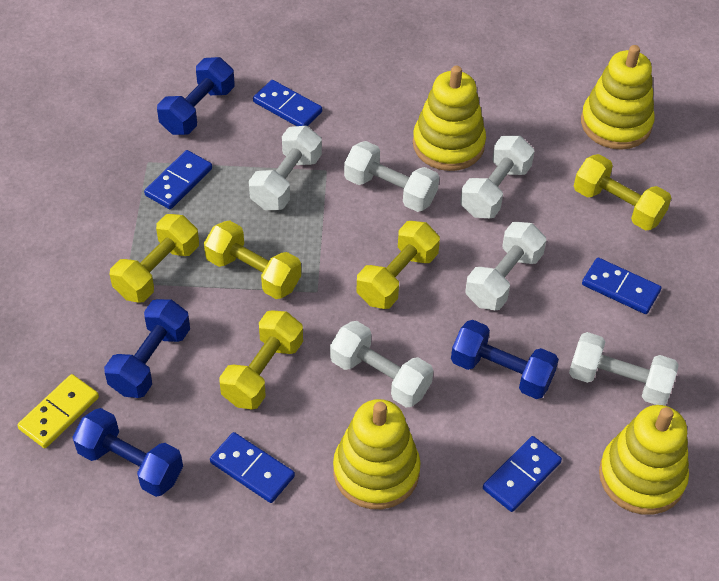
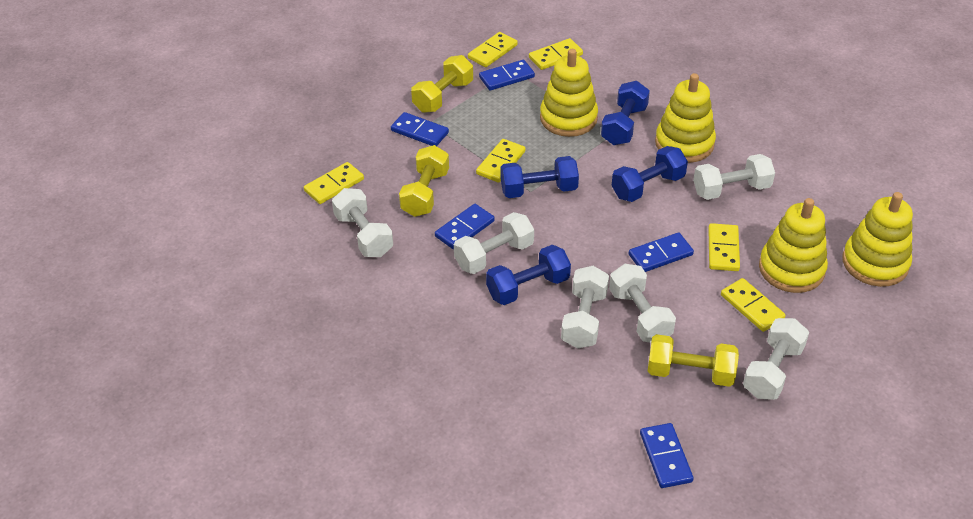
yellow domino: 1 -> 6
yellow dumbbell: 5 -> 3

